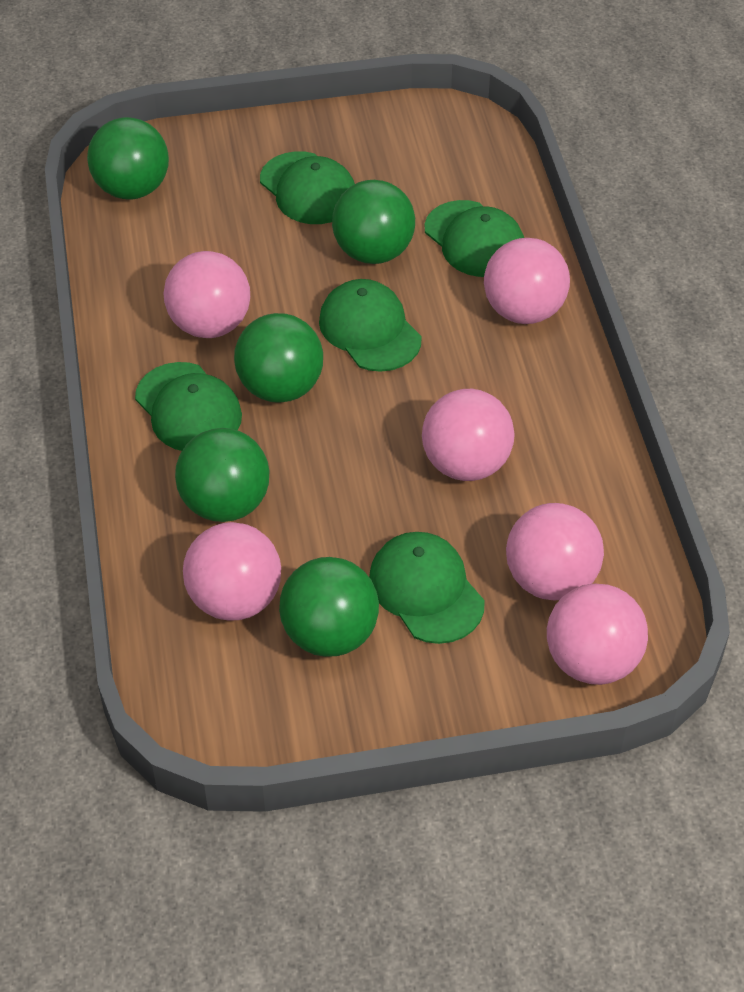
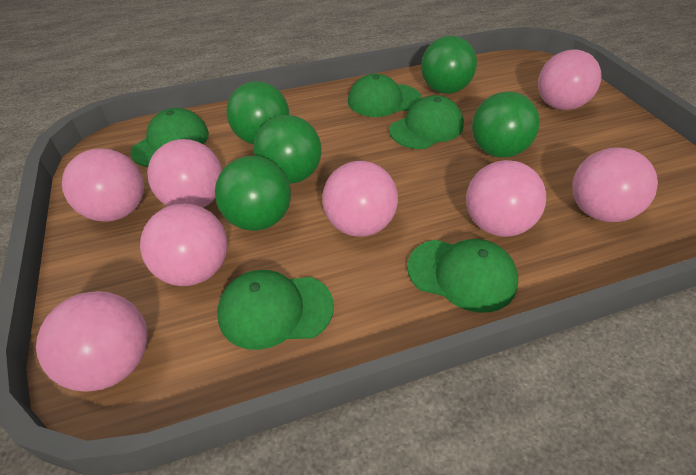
pink ball: 6 -> 8

